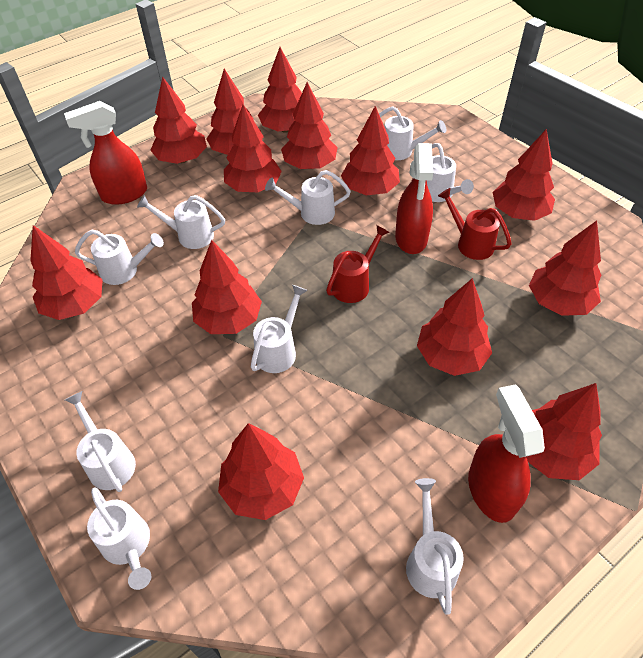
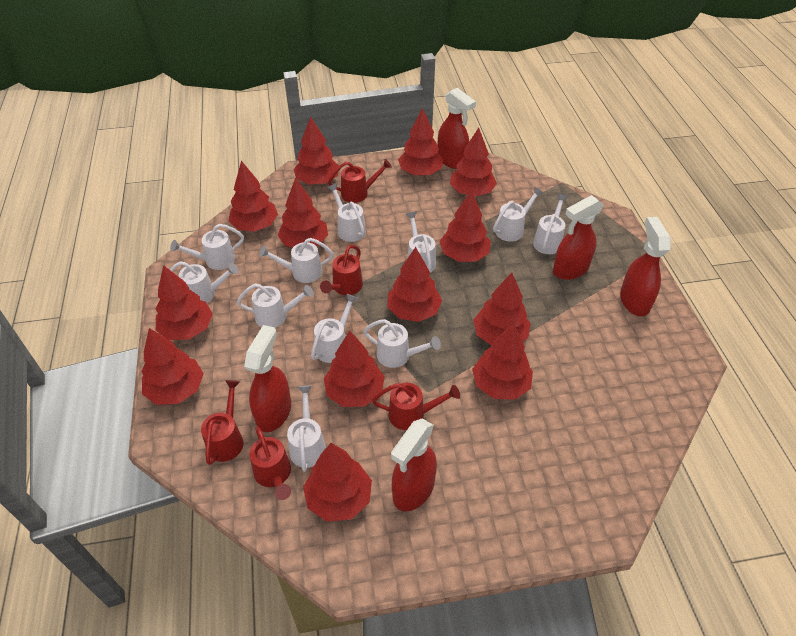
red spray bottle: 3 -> 5
red watering can: 2 -> 5
white watering can: 9 -> 11

